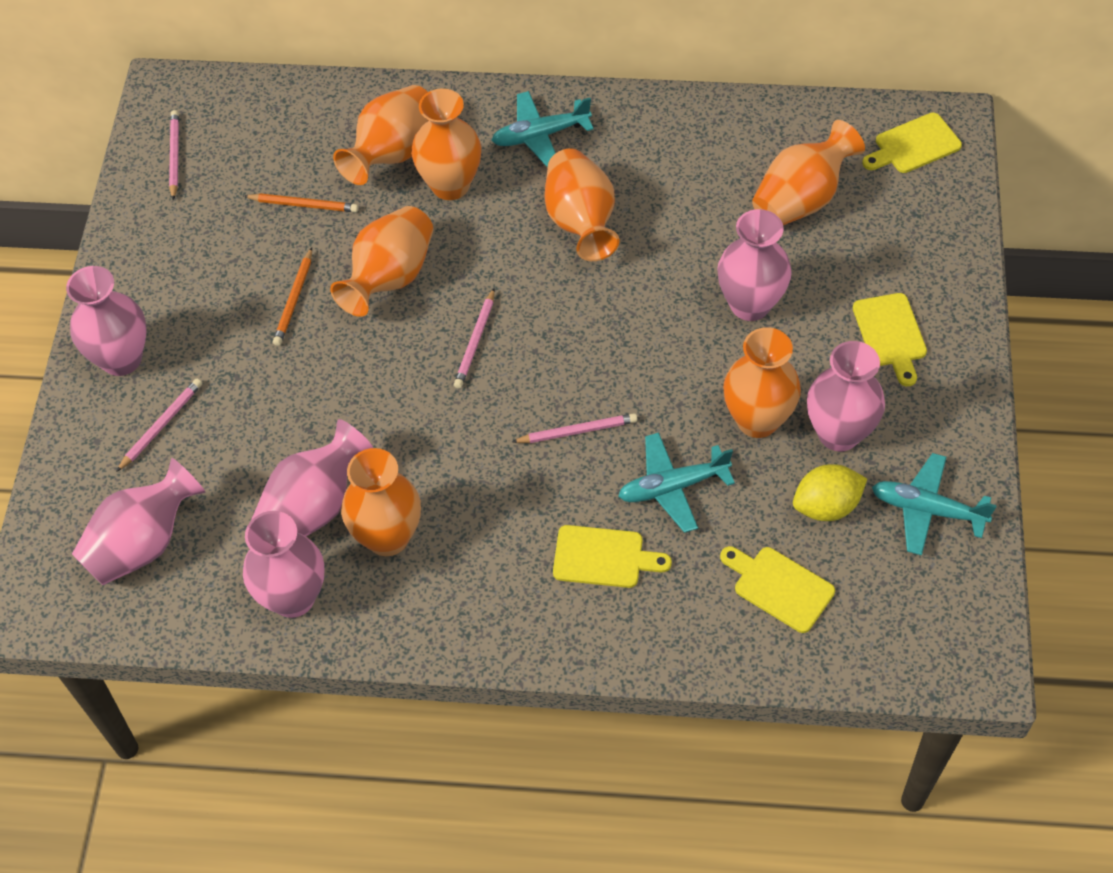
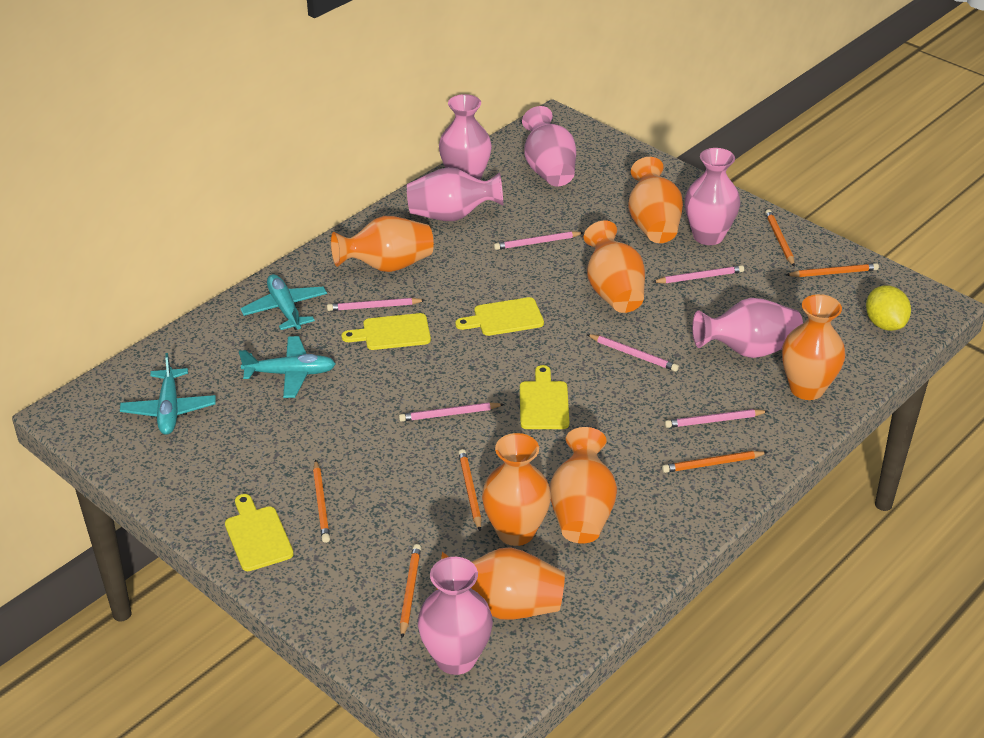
orange pencil: 2 -> 6
pink pencil: 4 -> 6

